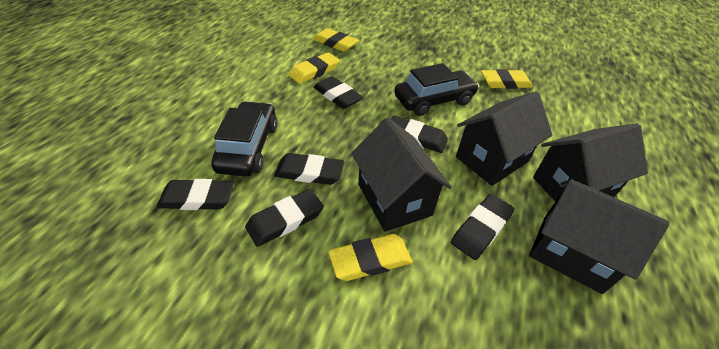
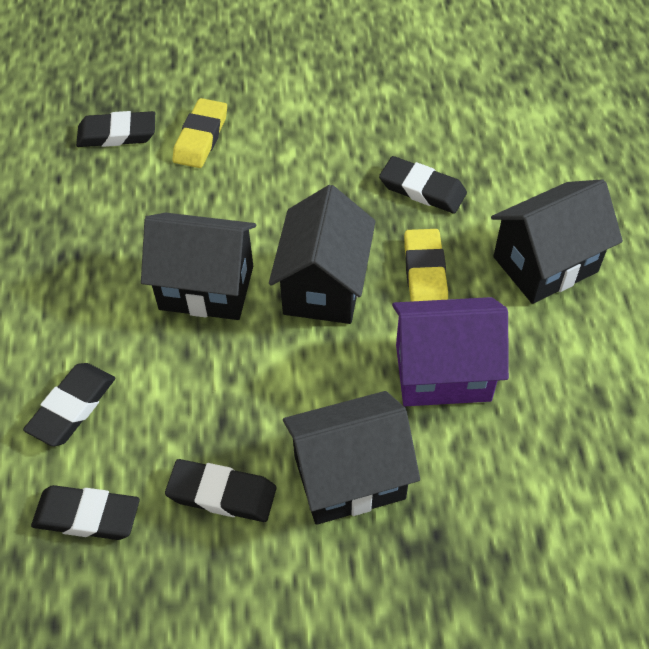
black car: 2 -> 0
black eraser: 6 -> 5
purple house: 0 -> 1
yellow eraser: 4 -> 2

